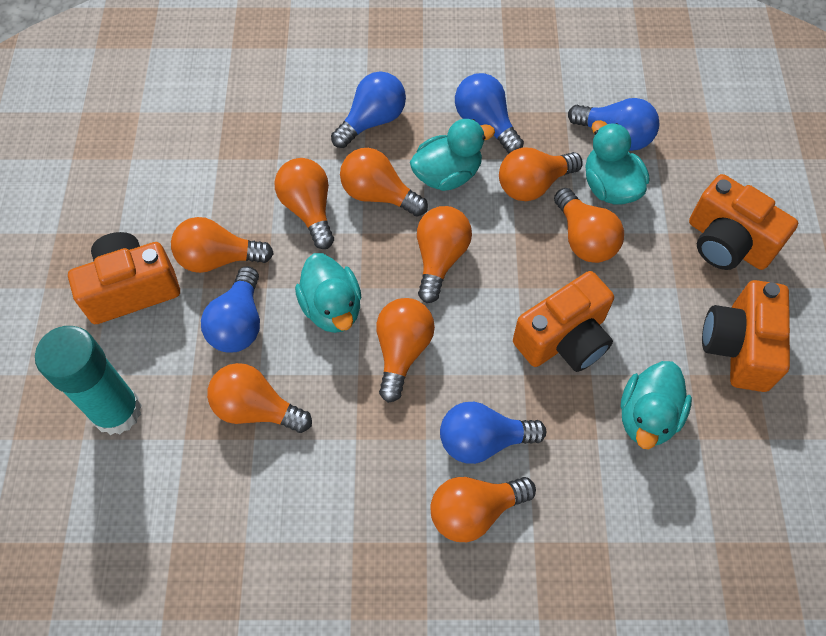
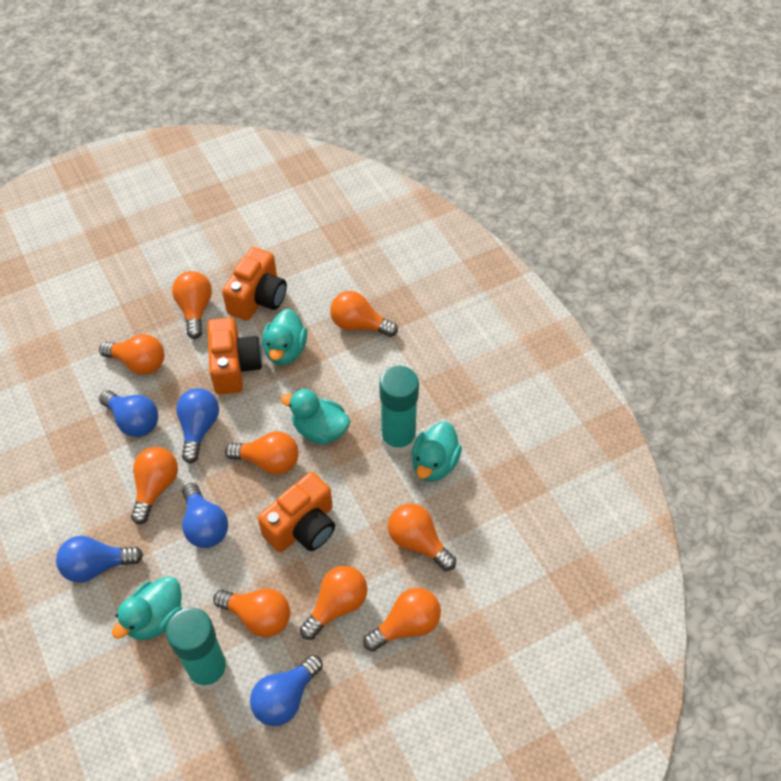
orange camera: 4 -> 3
turquoise glue stick: 1 -> 2

